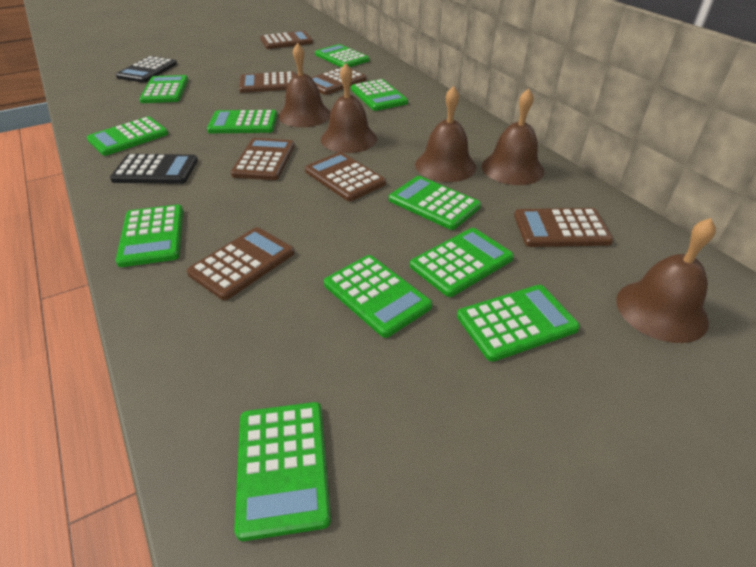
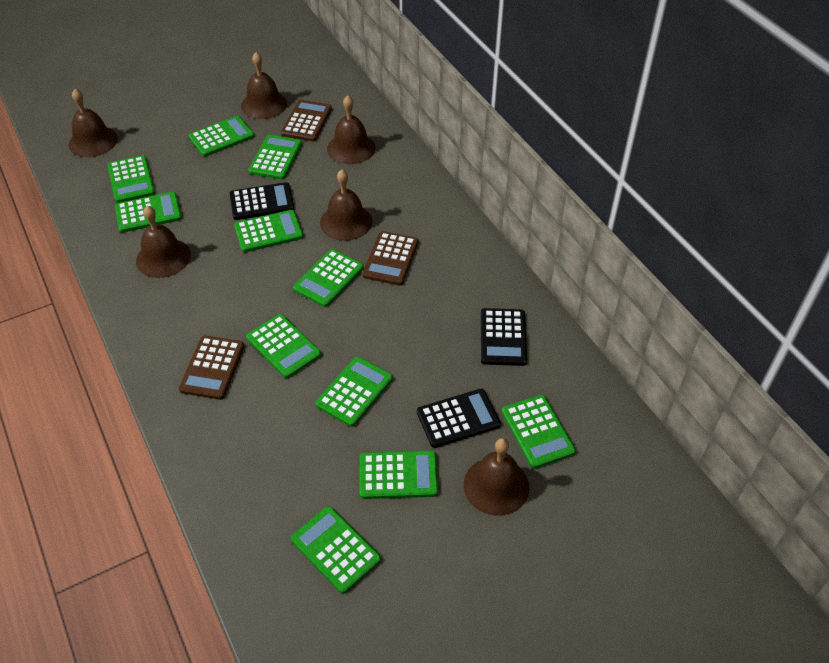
black calculator: 2 -> 3
brown bell: 5 -> 6
brown calculator: 7 -> 3

